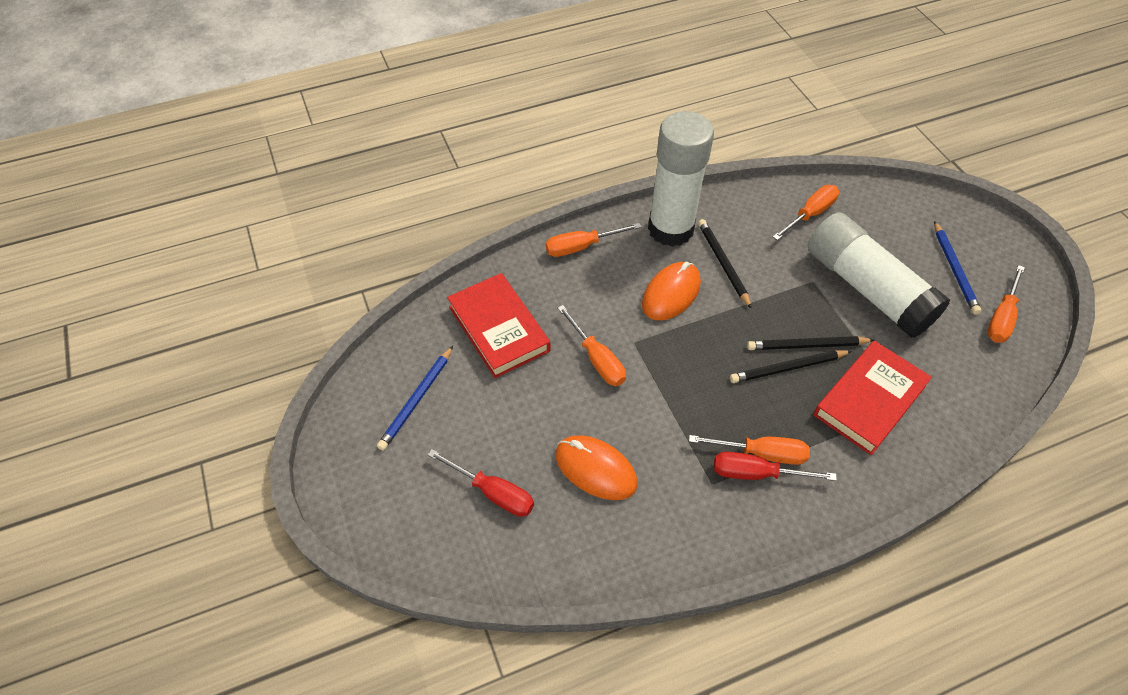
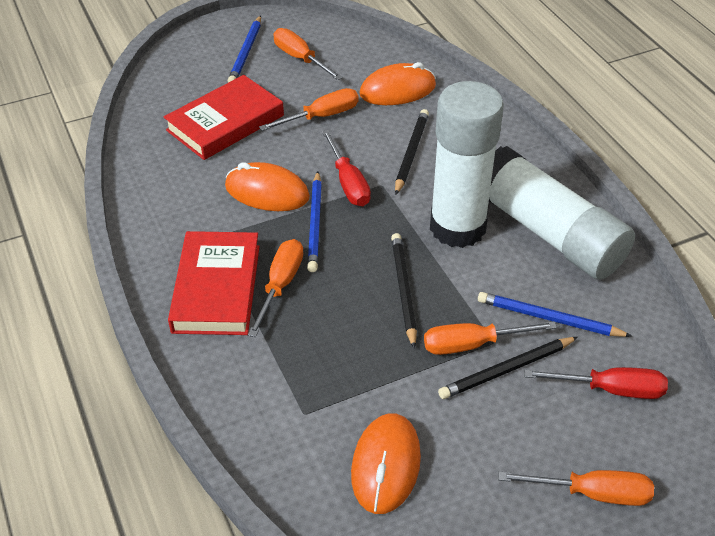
blue pencil: 2 -> 3
orange mouse: 2 -> 3

